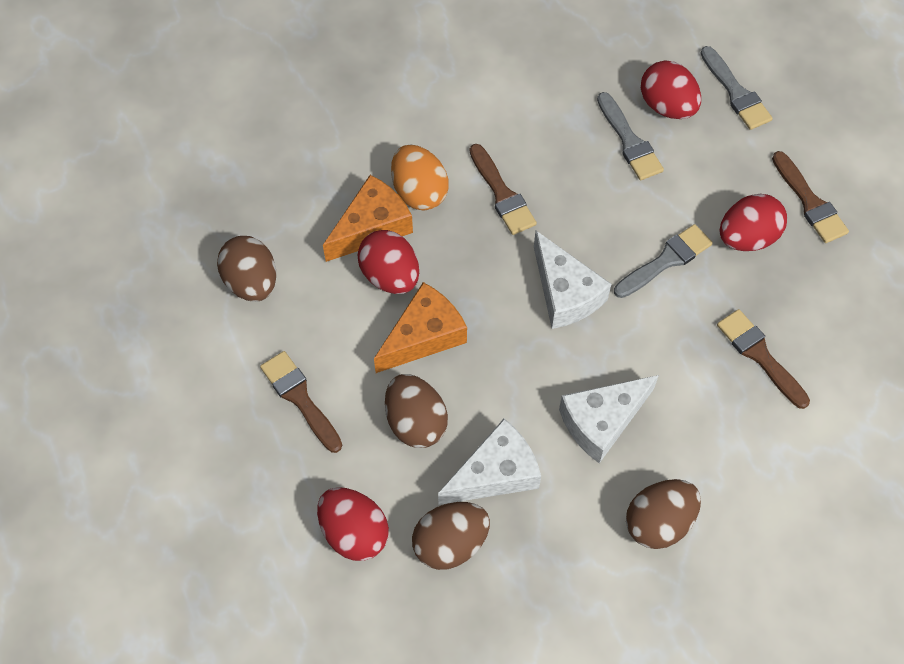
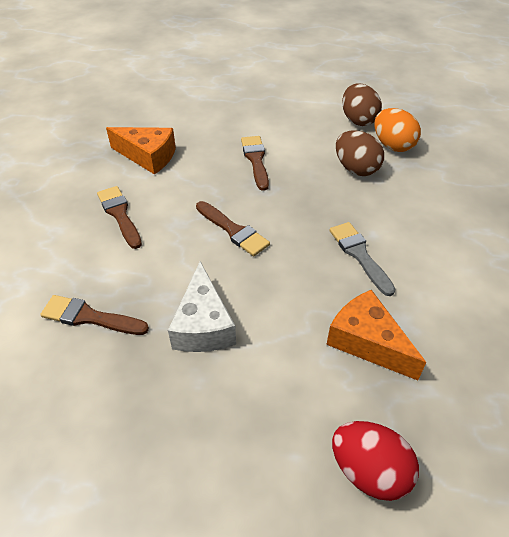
brown egg: 4 -> 2
grey brush: 3 -> 1
red egg: 4 -> 1
white cheese: 3 -> 1

